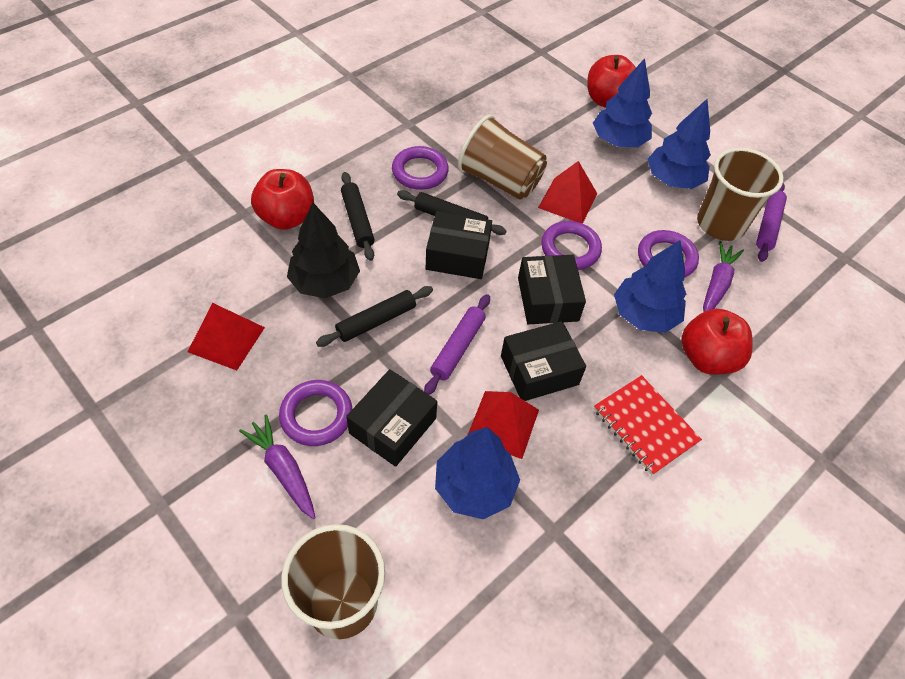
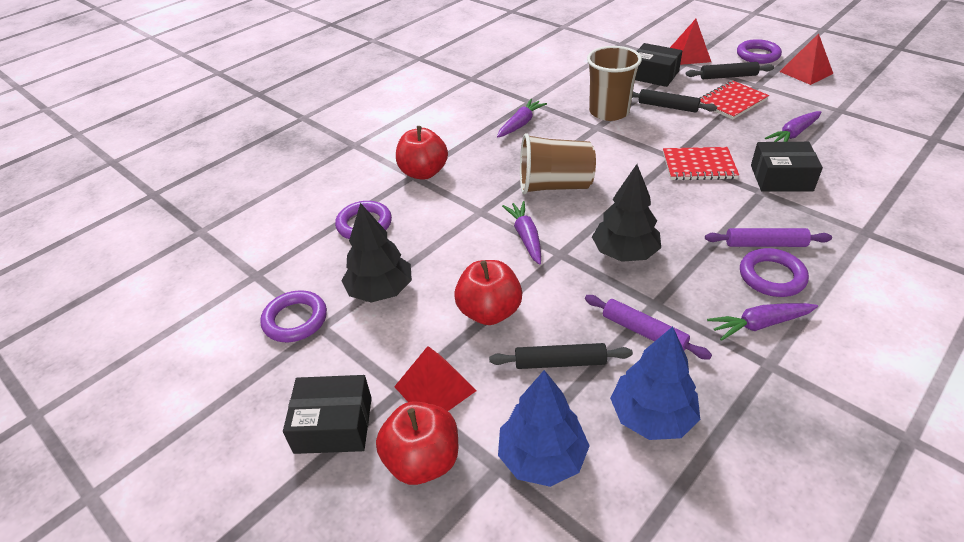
black box: 4 -> 3
black tree: 1 -> 2
blue tree: 4 -> 2
brown cup: 3 -> 2
purple carrot: 2 -> 4
red notebook: 1 -> 2

